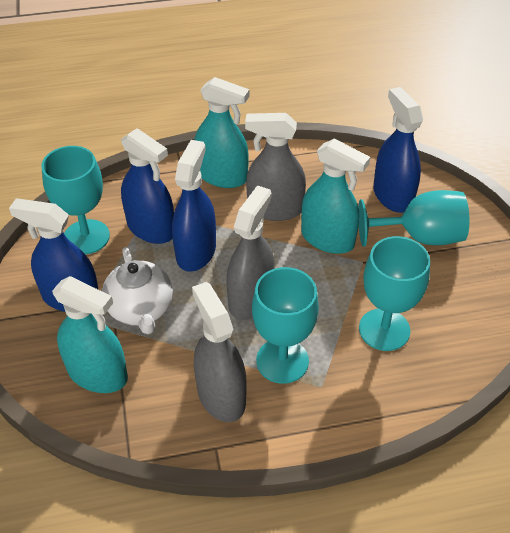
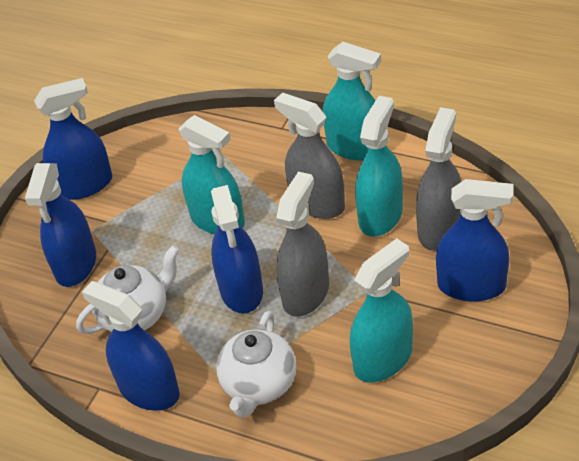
blue spray bottle: 4 -> 5
turquoise goblet: 4 -> 0
turquoise spray bottle: 3 -> 4
white teapot: 1 -> 2

